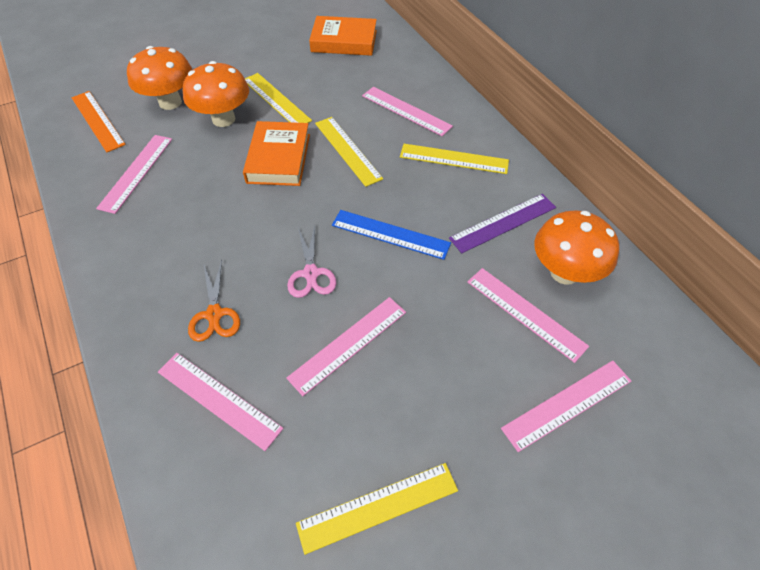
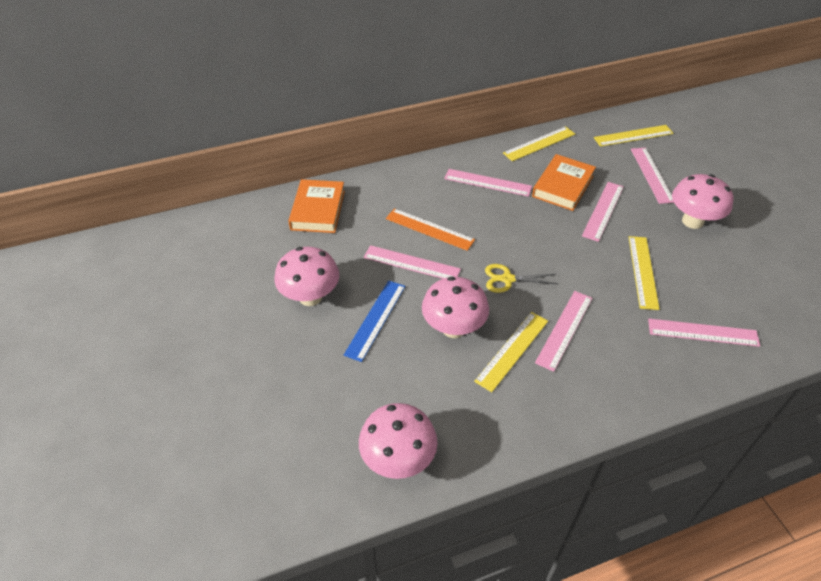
orange mushroom: 3 -> 0
orange scissors: 1 -> 0
pink mushroom: 0 -> 4
pink scissors: 1 -> 0
purple ruler: 1 -> 0
yellow scissors: 0 -> 1

